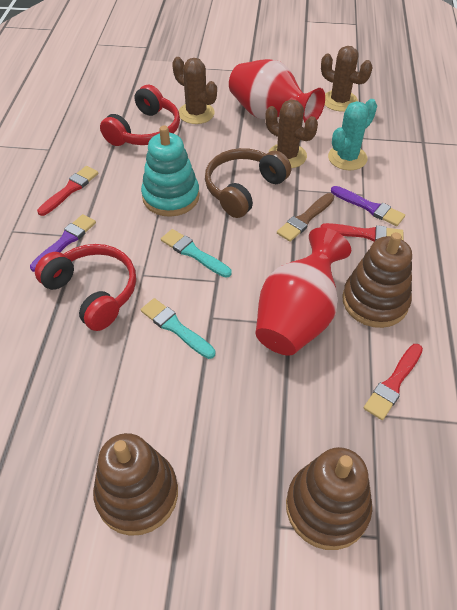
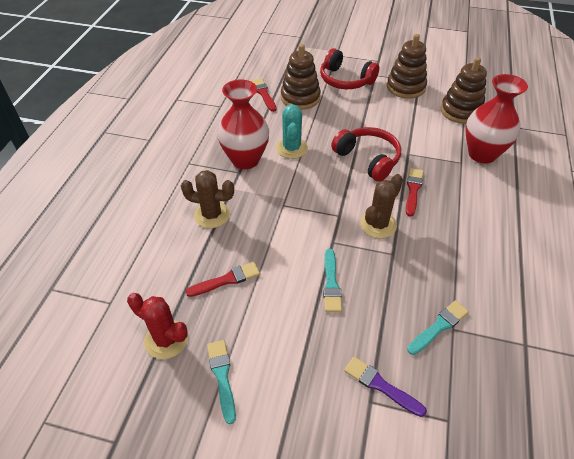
brown brush: 1 -> 0
brown cactus: 3 -> 2
brown headphones: 1 -> 0
purple brush: 2 -> 1
red cactus: 0 -> 1
turquoise brush: 2 -> 3
turquoise stacking toy: 1 -> 0

